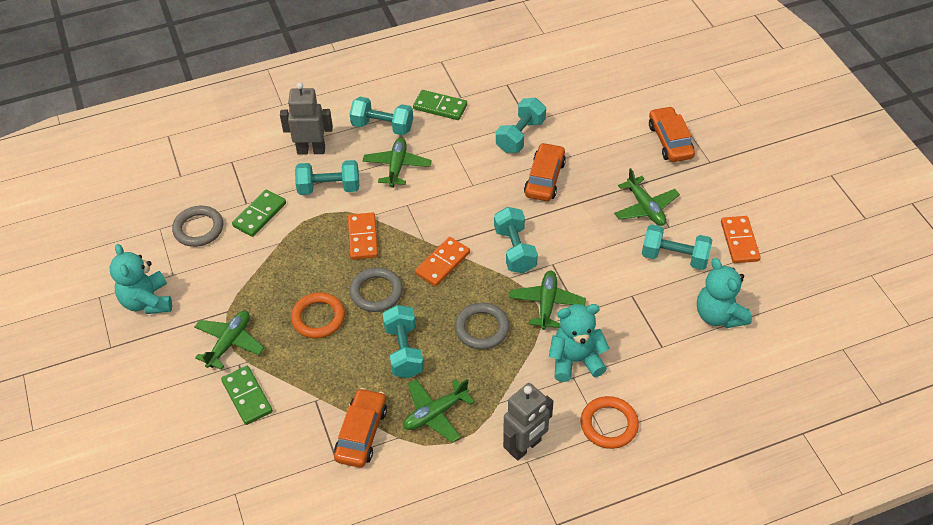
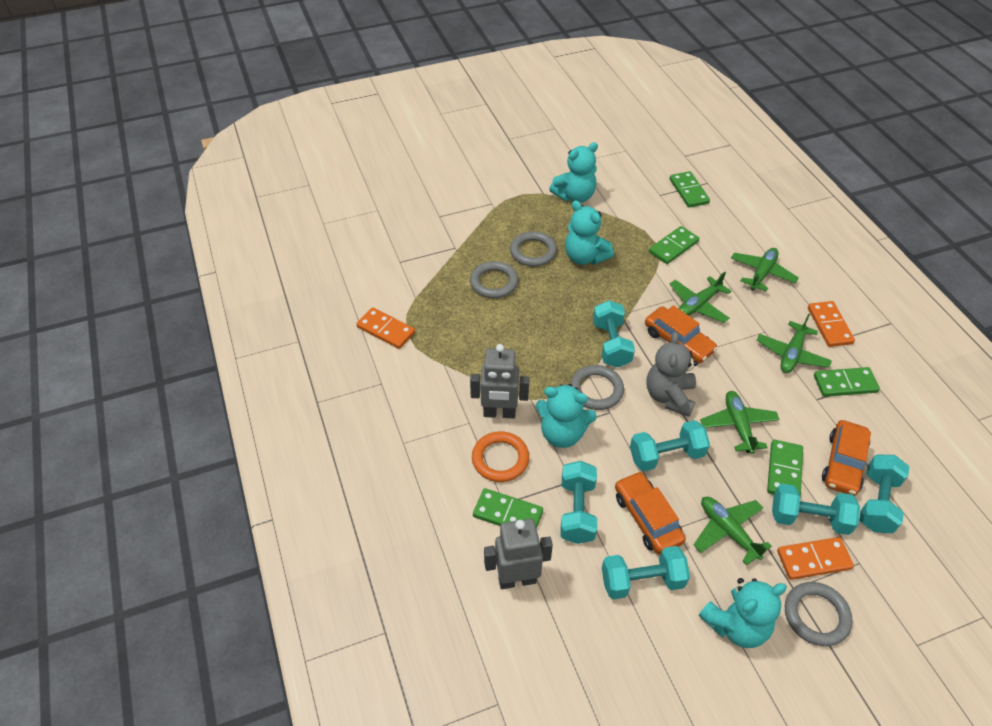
green domino: 3 -> 5
grey ring: 3 -> 4
grey teddy bear: 0 -> 1
orange ring: 2 -> 1
turquoise teddy bear: 3 -> 4

